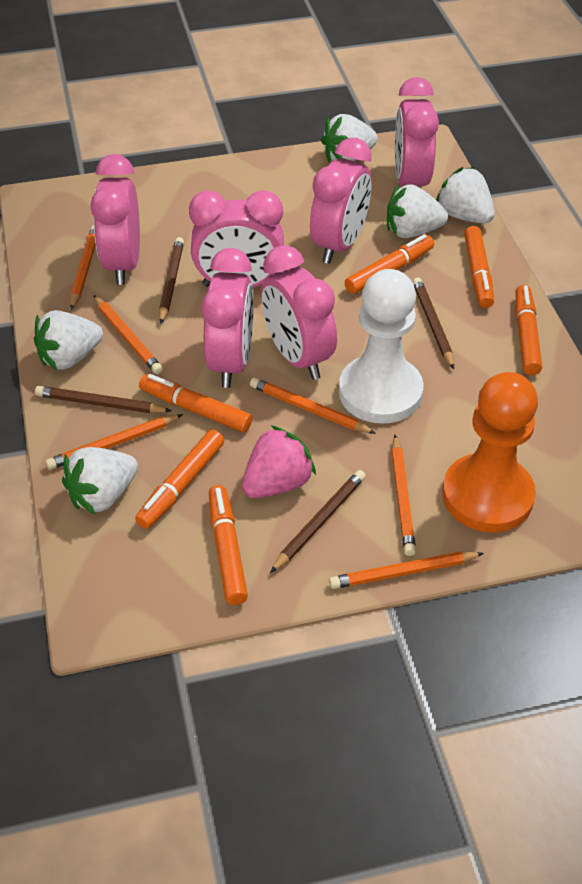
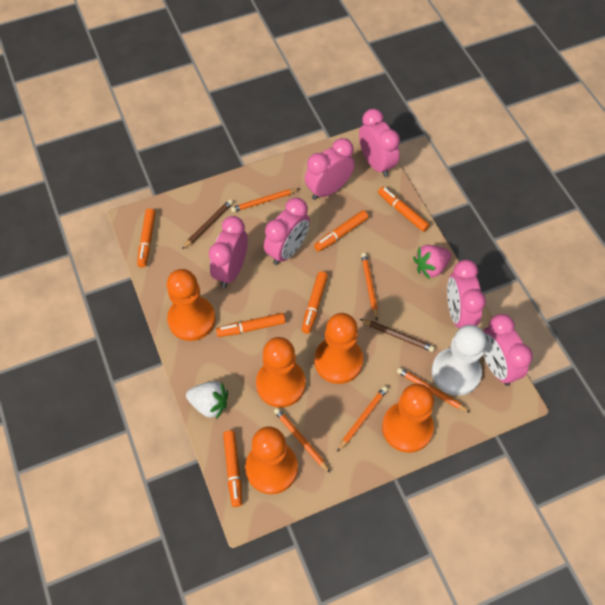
brown pencil: 4 -> 2
orange pawn: 1 -> 5
orange pencil: 6 -> 5
white strawberry: 5 -> 1

